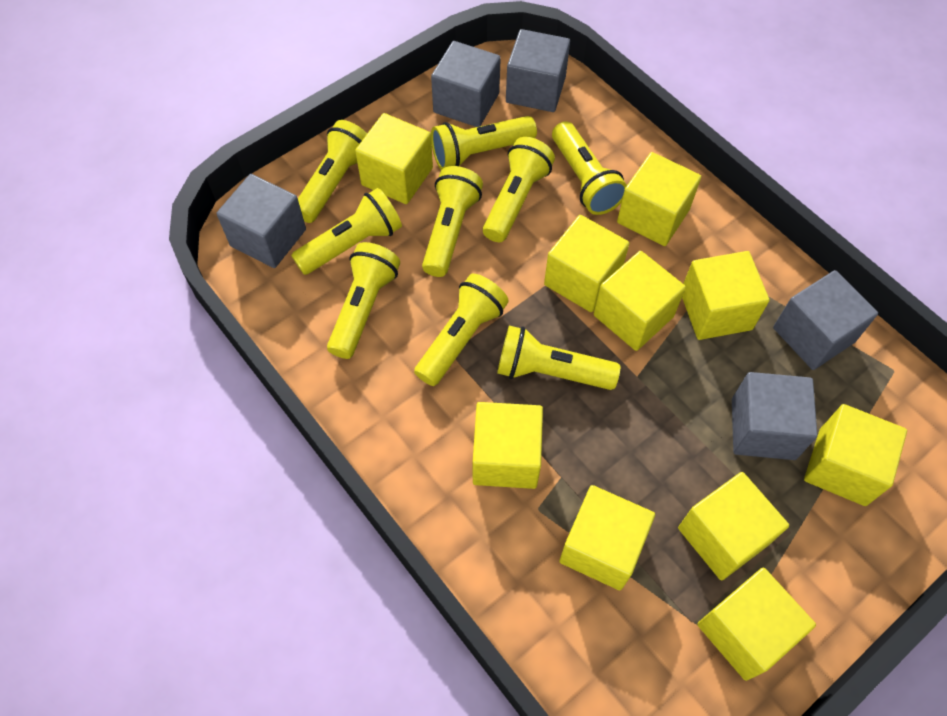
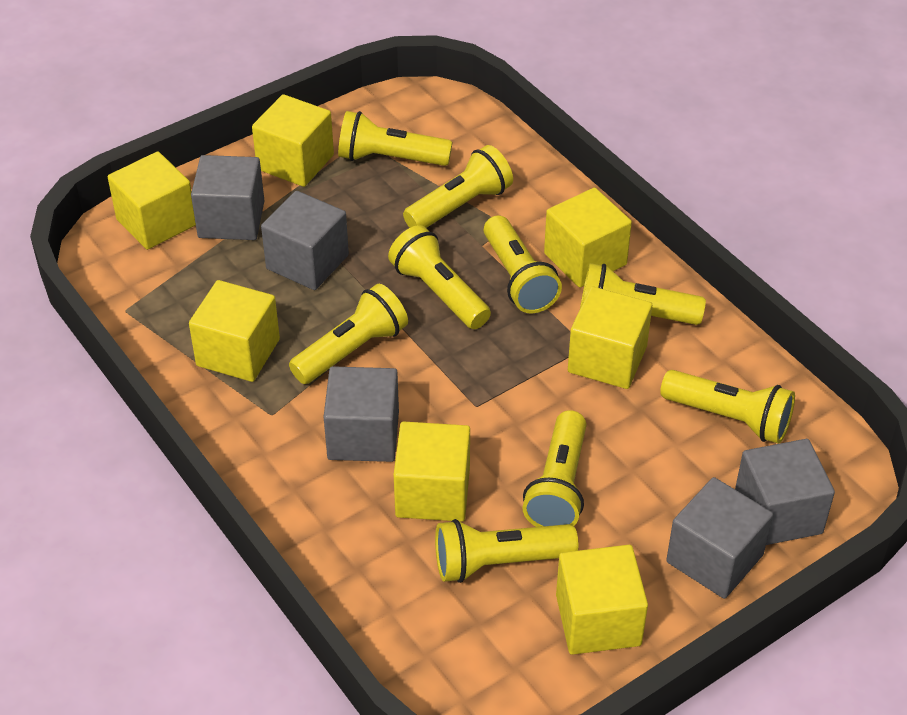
yellow cube: 10 -> 7

